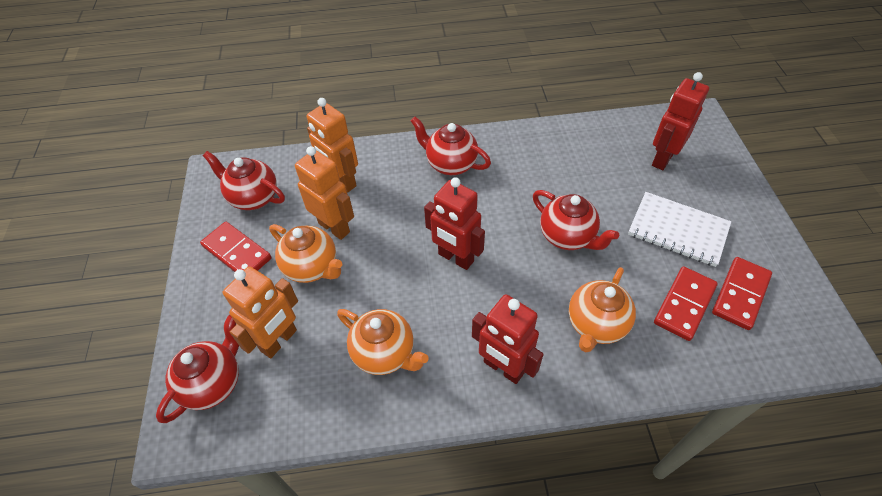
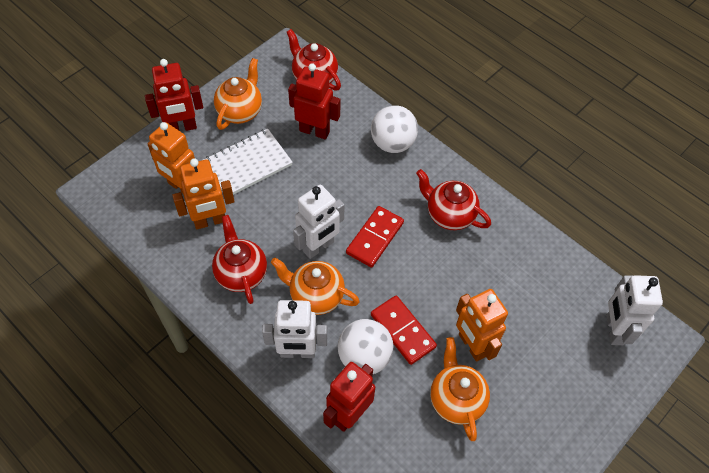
red domino: 3 -> 2
red teapot: 4 -> 3
white ball: 0 -> 2
white robot: 0 -> 3

